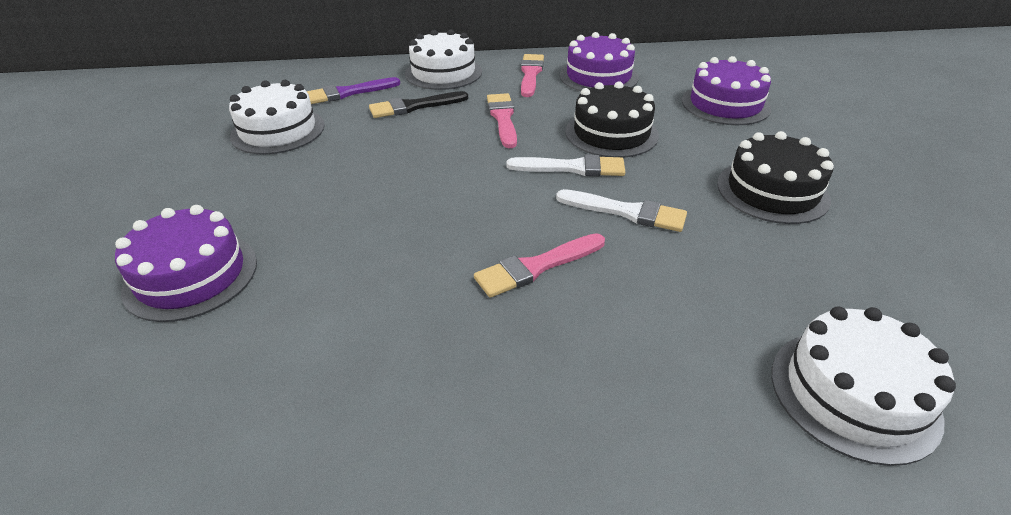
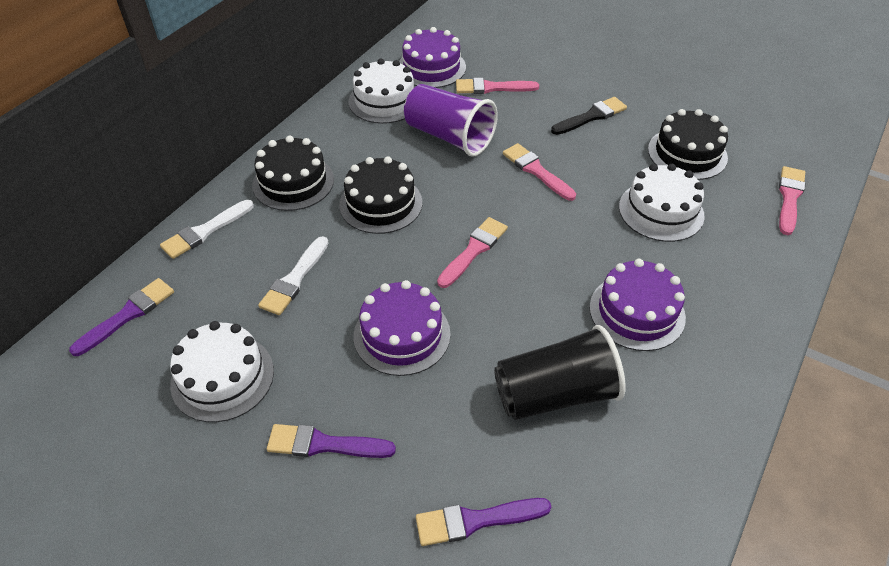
black cake: 2 -> 3
black cup: 0 -> 1
pink brush: 3 -> 4
purple brush: 1 -> 3
purple cup: 0 -> 1

